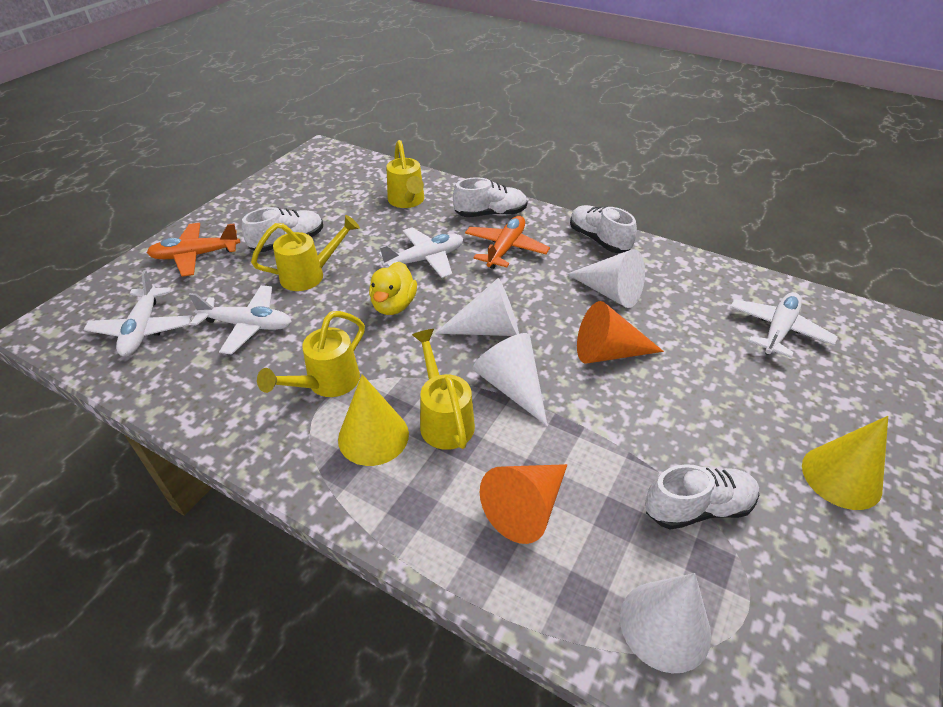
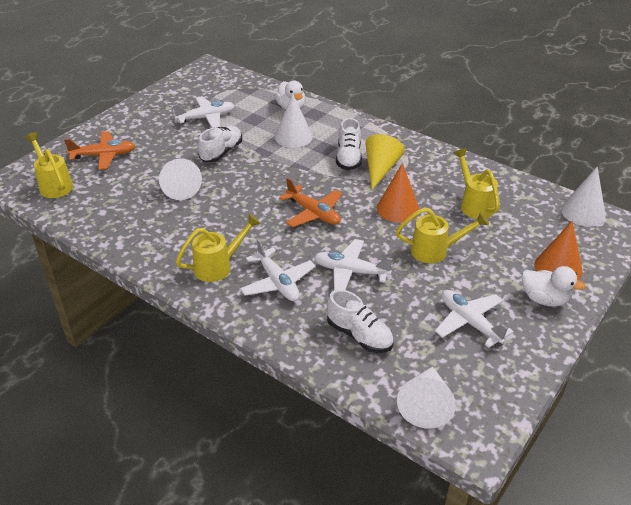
white duck: 0 -> 2
white shoe: 4 -> 3
yellow cone: 2 -> 1
yellow duck: 1 -> 0

